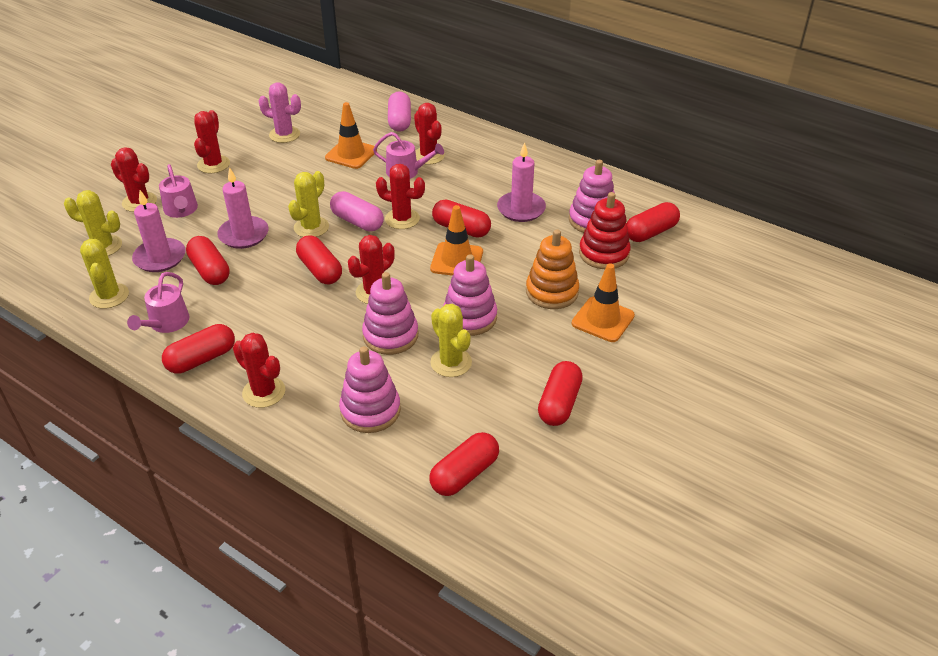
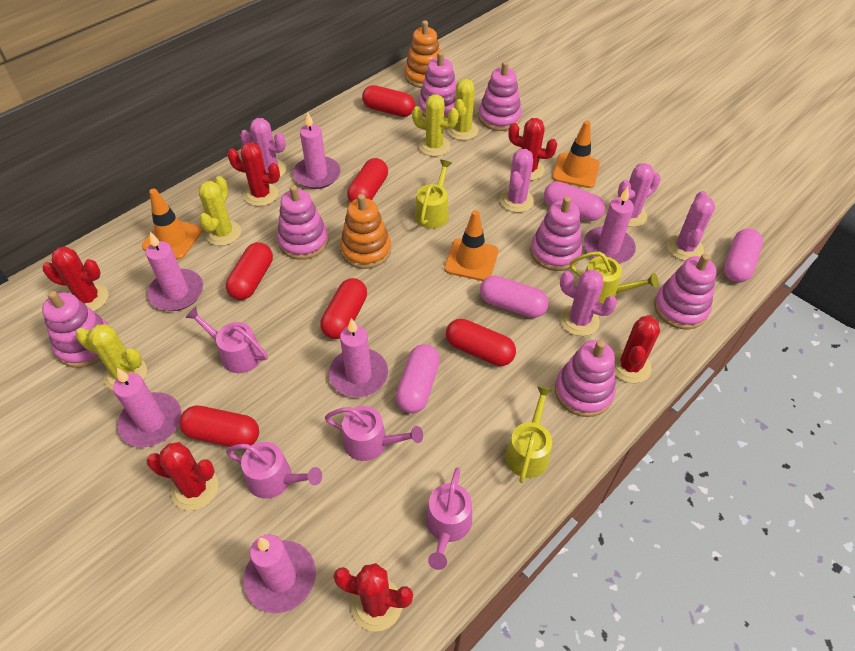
orange stacking toy: 1 -> 2
pink cactus: 1 -> 5
pink candle: 3 -> 6
pink capsule: 2 -> 4
pink stacking toy: 4 -> 7
pink watering can: 3 -> 4
red capsule: 7 -> 6
red stacking toy: 1 -> 0
yellow watering can: 0 -> 3

